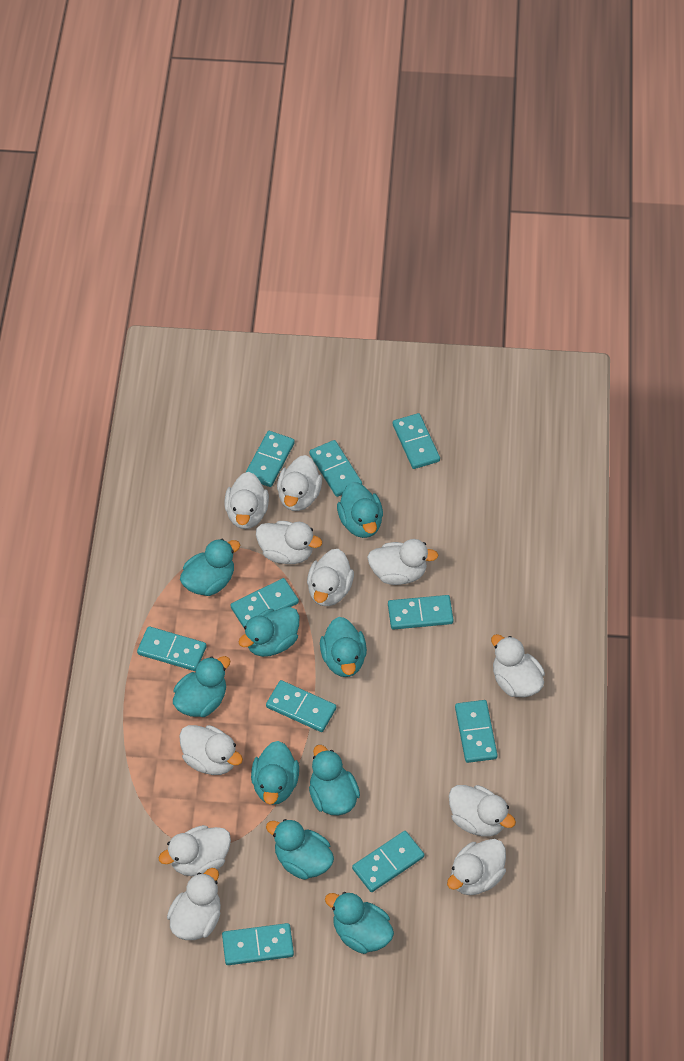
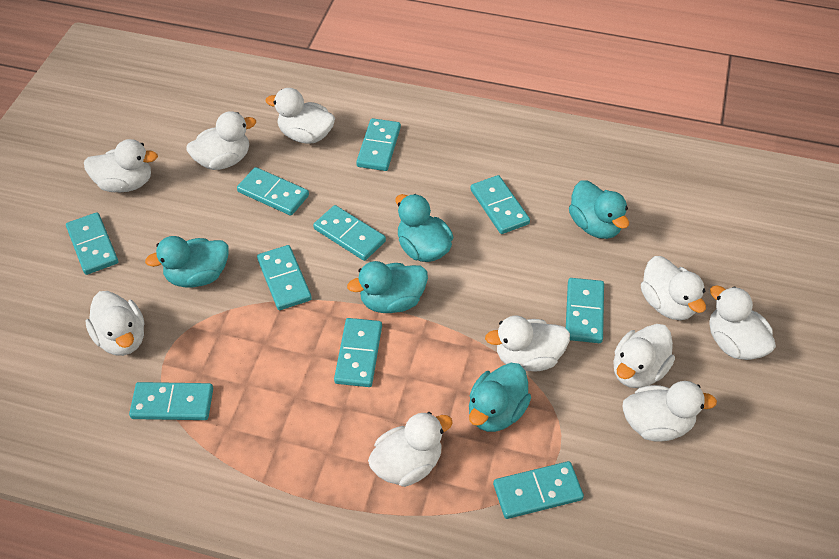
turquoise duck: 9 -> 5
white duck: 11 -> 10

